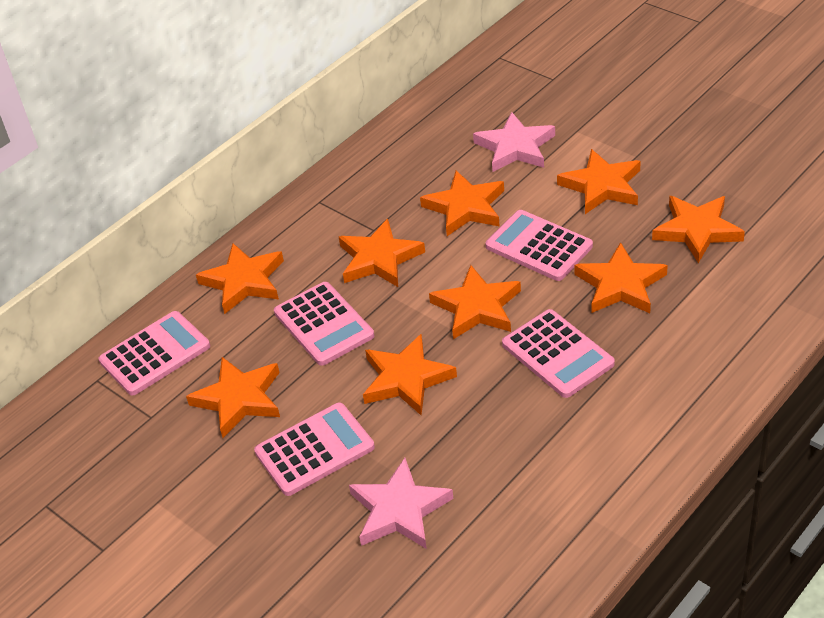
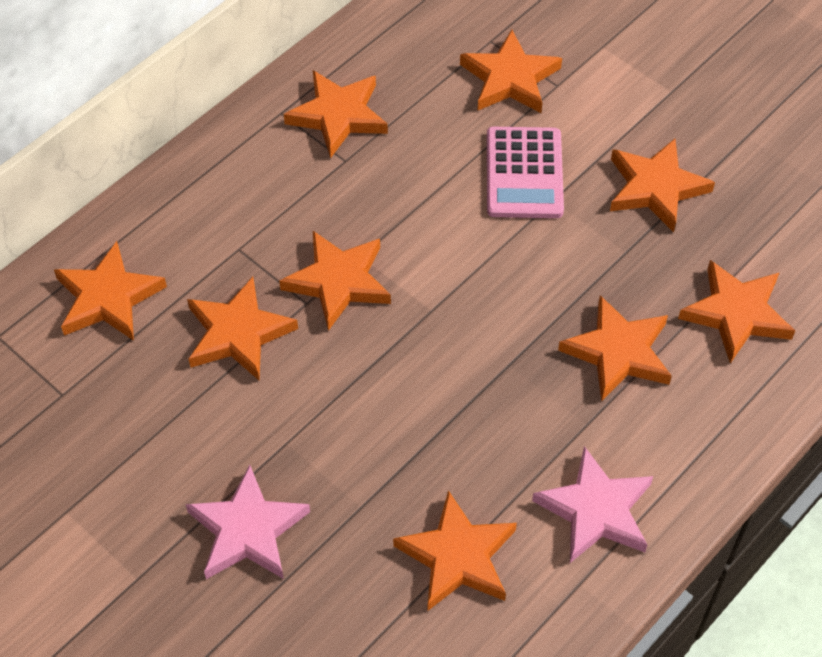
pink calculator: 5 -> 1

